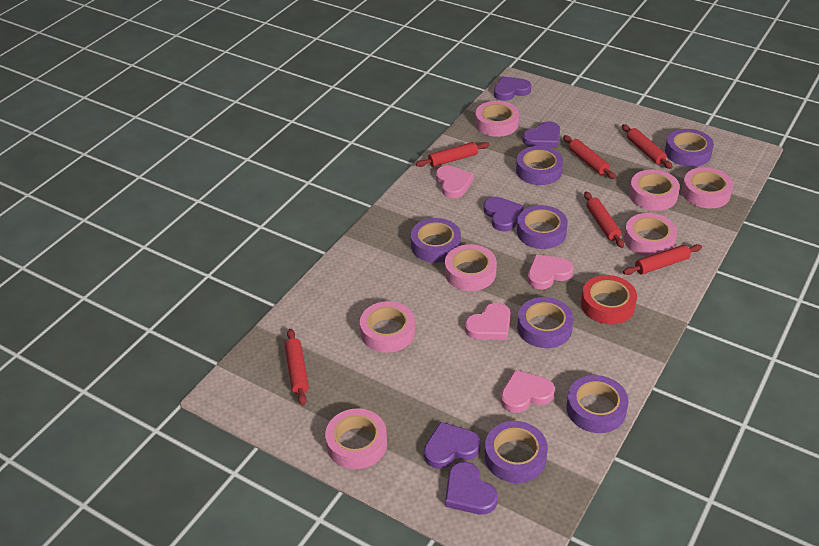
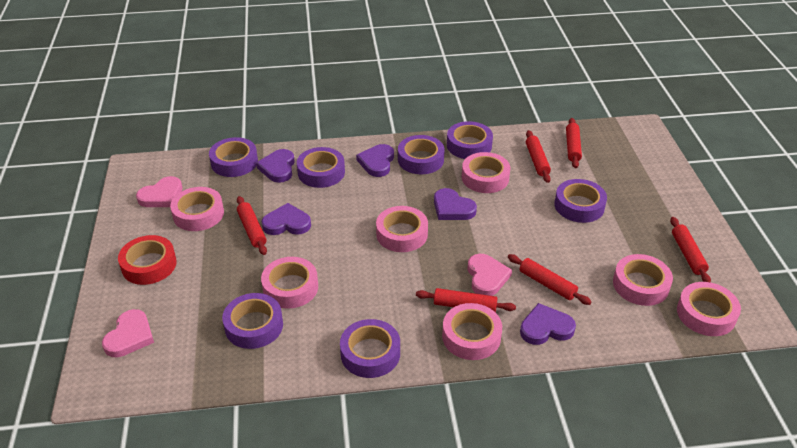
pink heart: 4 -> 3

